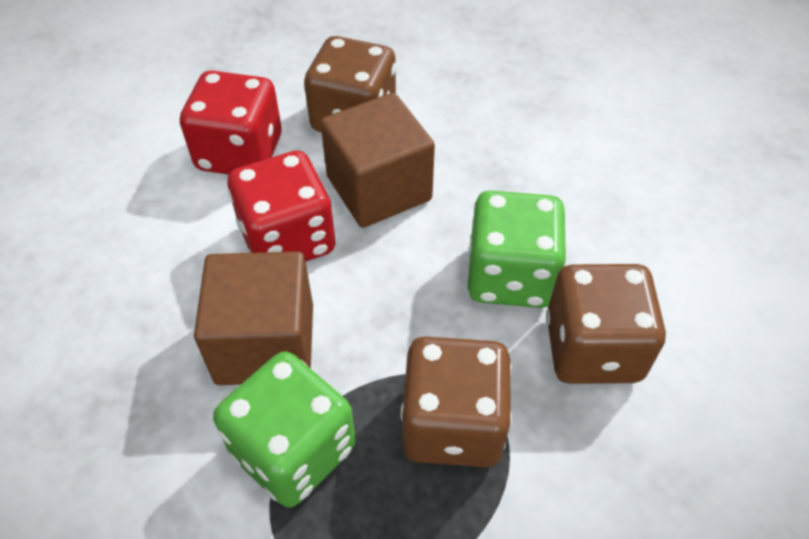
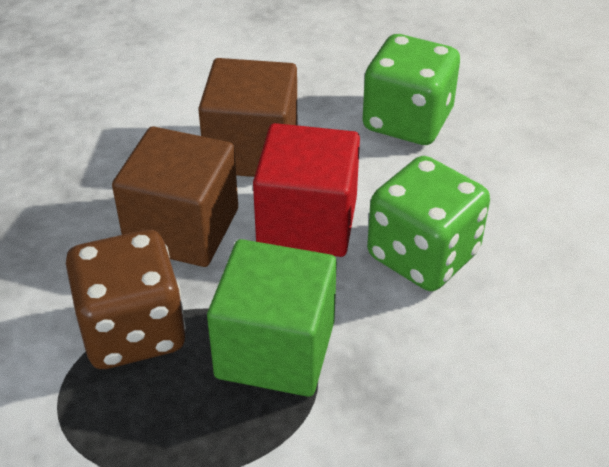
brown dice: 3 -> 1
green cube: 0 -> 1
red cube: 0 -> 1
red dice: 2 -> 0

